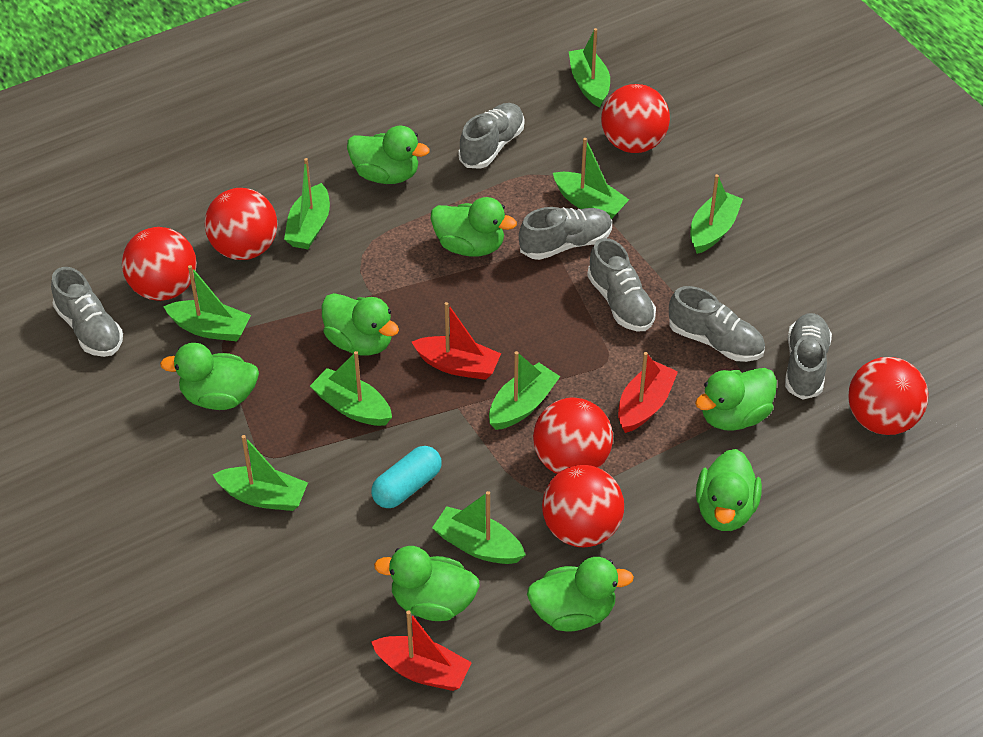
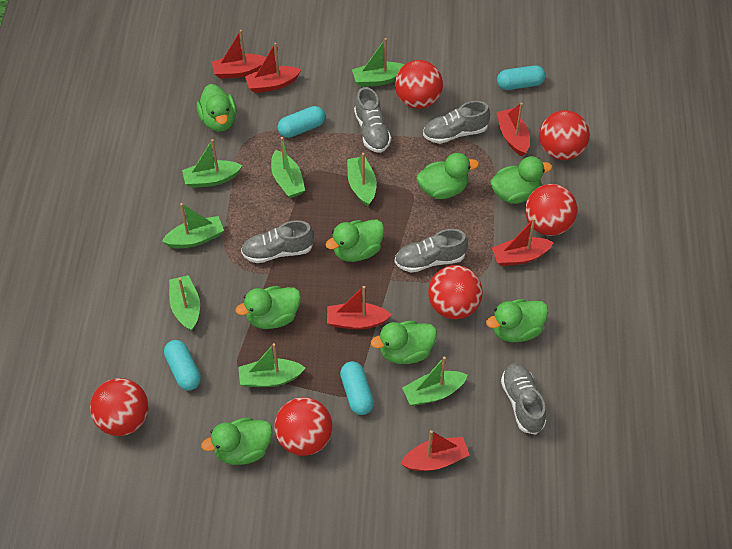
green boat: 9 -> 8
grey shoe: 6 -> 5
red boat: 3 -> 6
turquoise capsule: 1 -> 4

